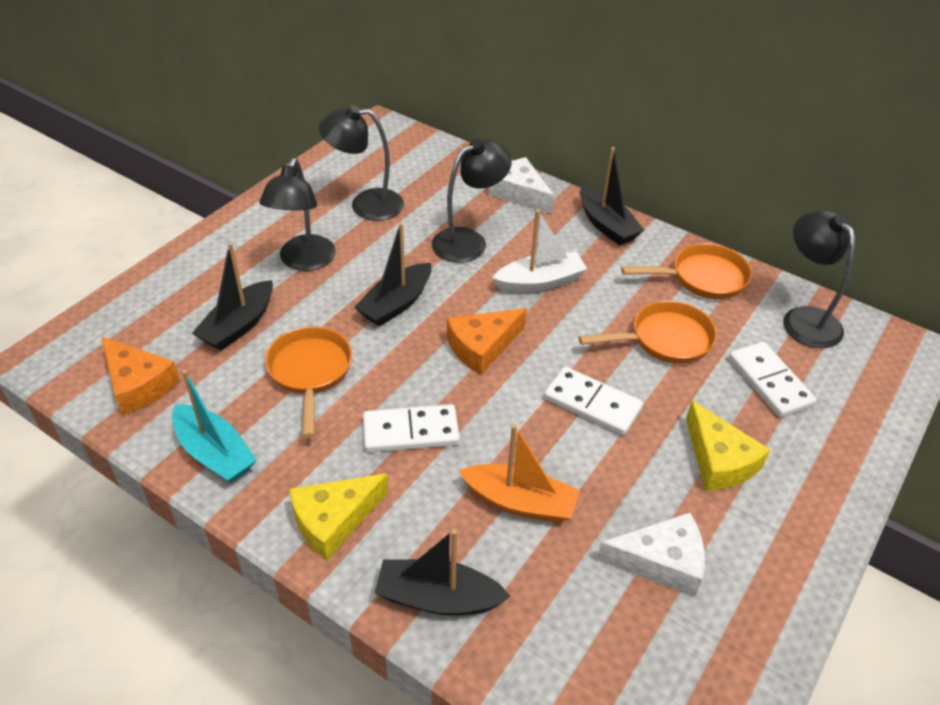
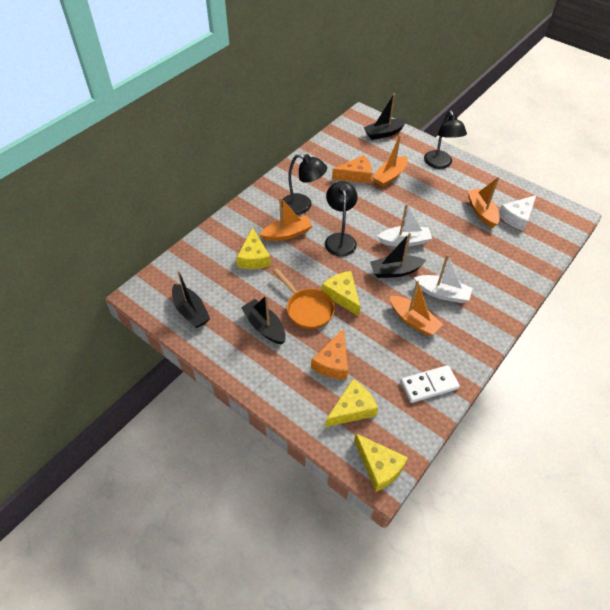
black lamp: 4 -> 3
orange boat: 1 -> 4
orange pan: 3 -> 1
turquoise boat: 1 -> 0
white boat: 1 -> 2
white cheese: 2 -> 1
white domino: 3 -> 1
yellow cheese: 2 -> 4

